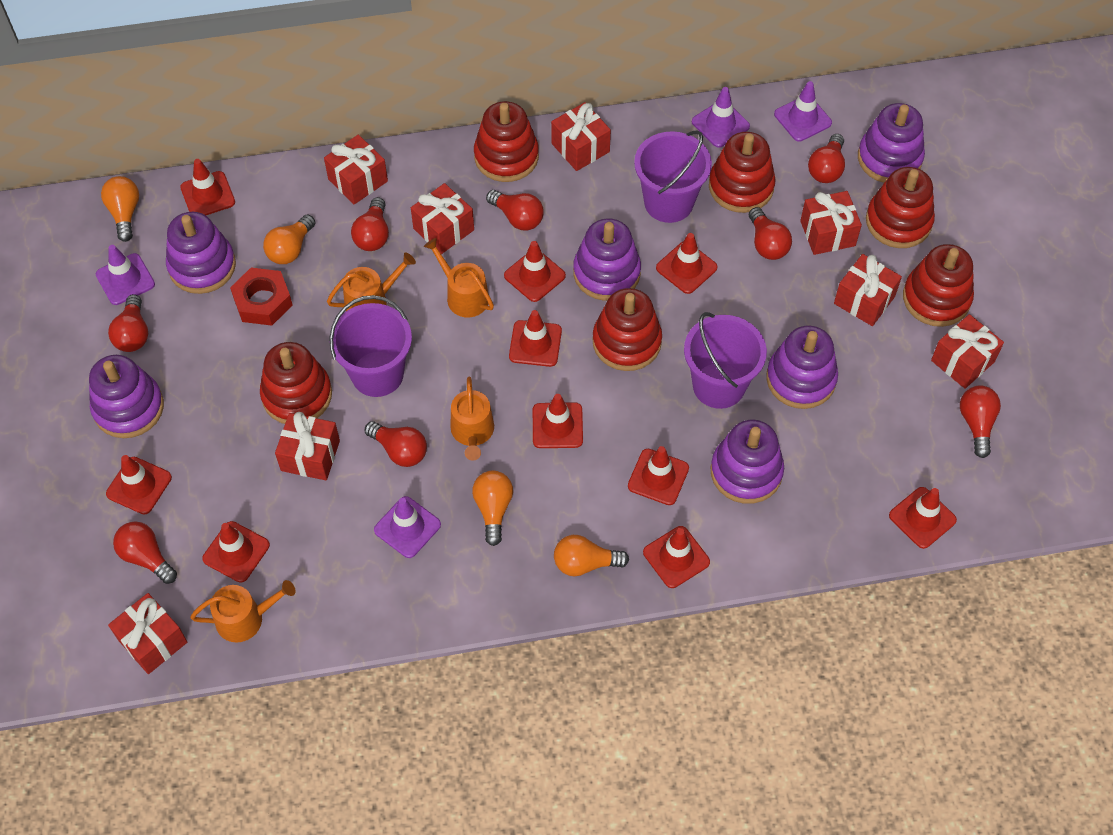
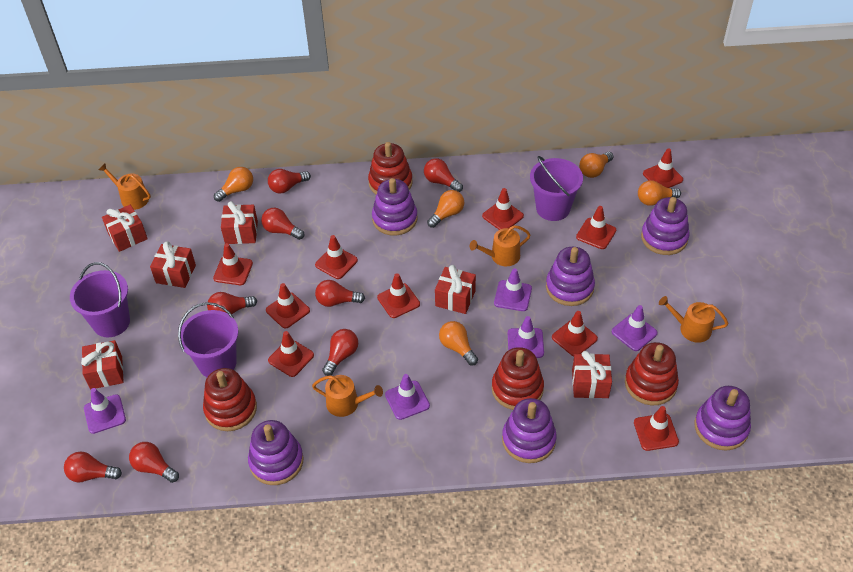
orange light bulb: 4 -> 5
purple traffic cone: 4 -> 5
red gift: 8 -> 6
red nut: 1 -> 0
red stacking toy: 6 -> 4

